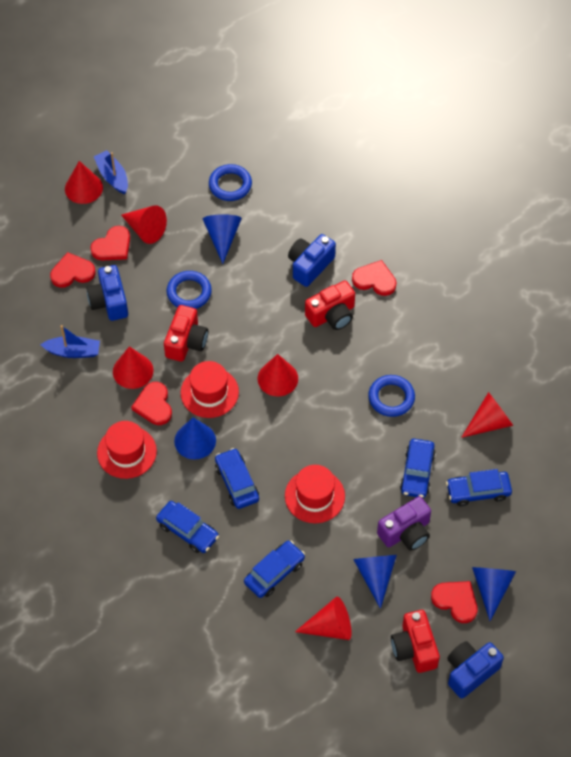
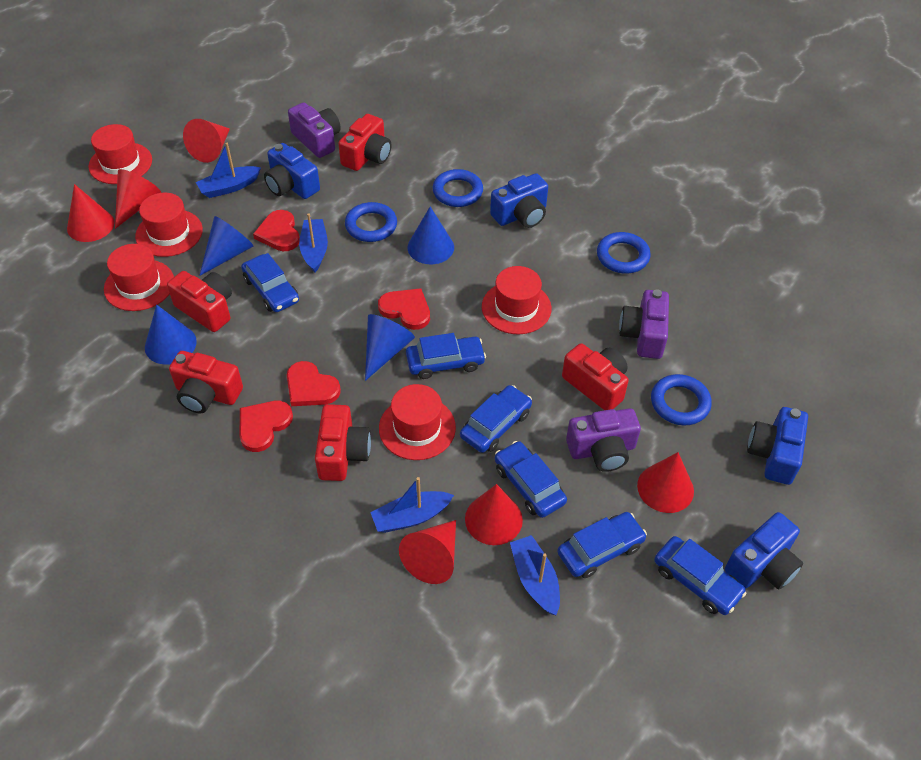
blue boat: 2 -> 4
blue camera: 3 -> 4
blue car: 5 -> 6
blue ring: 3 -> 4
purple camera: 1 -> 3
red camera: 3 -> 5
red hat: 3 -> 5
red heart: 5 -> 4

